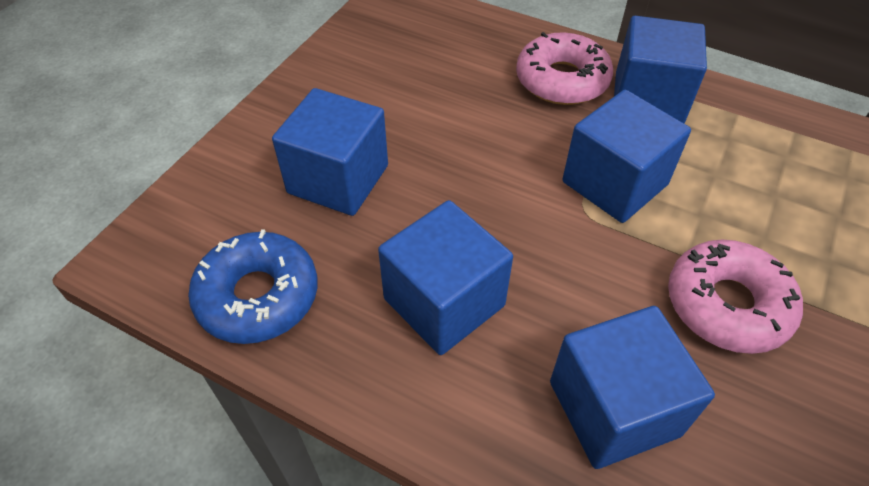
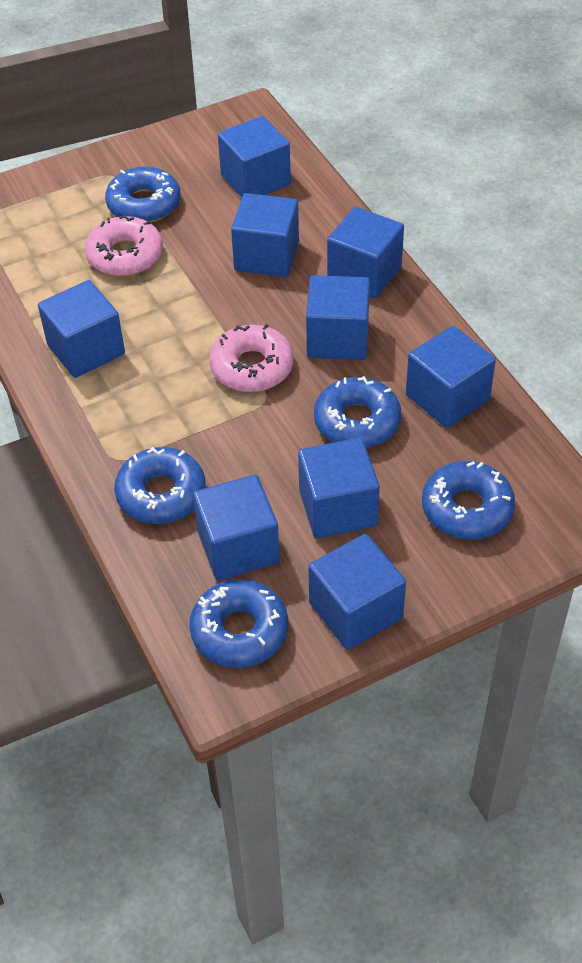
blue cube: 5 -> 9
blue donut: 1 -> 5

